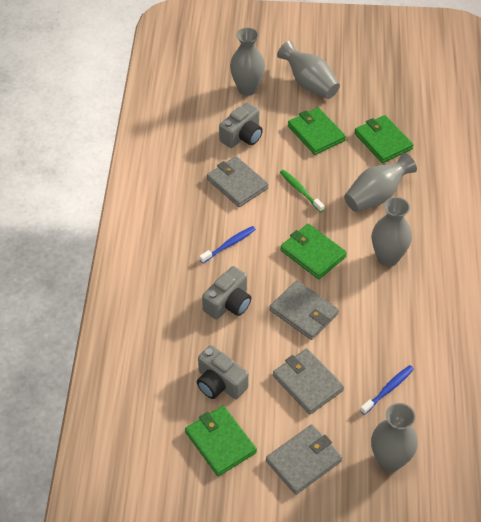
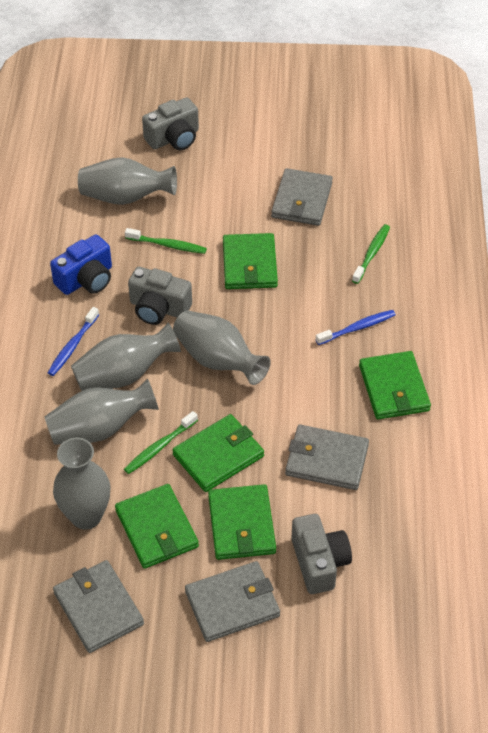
blue camera: 0 -> 1
green toothbrush: 1 -> 3
green wallet: 4 -> 5

